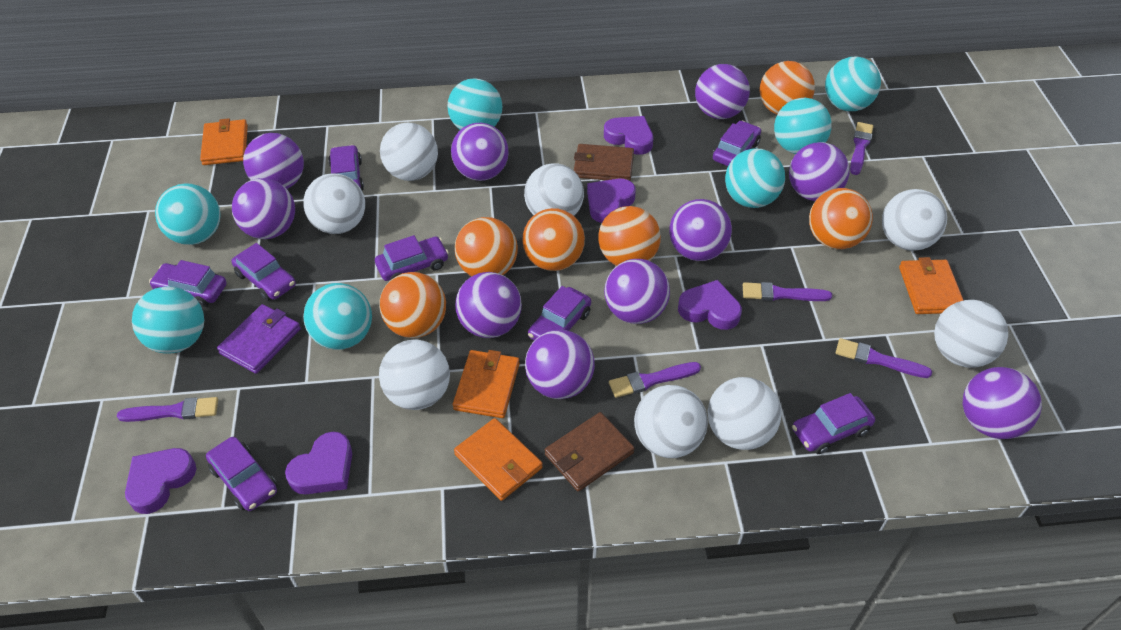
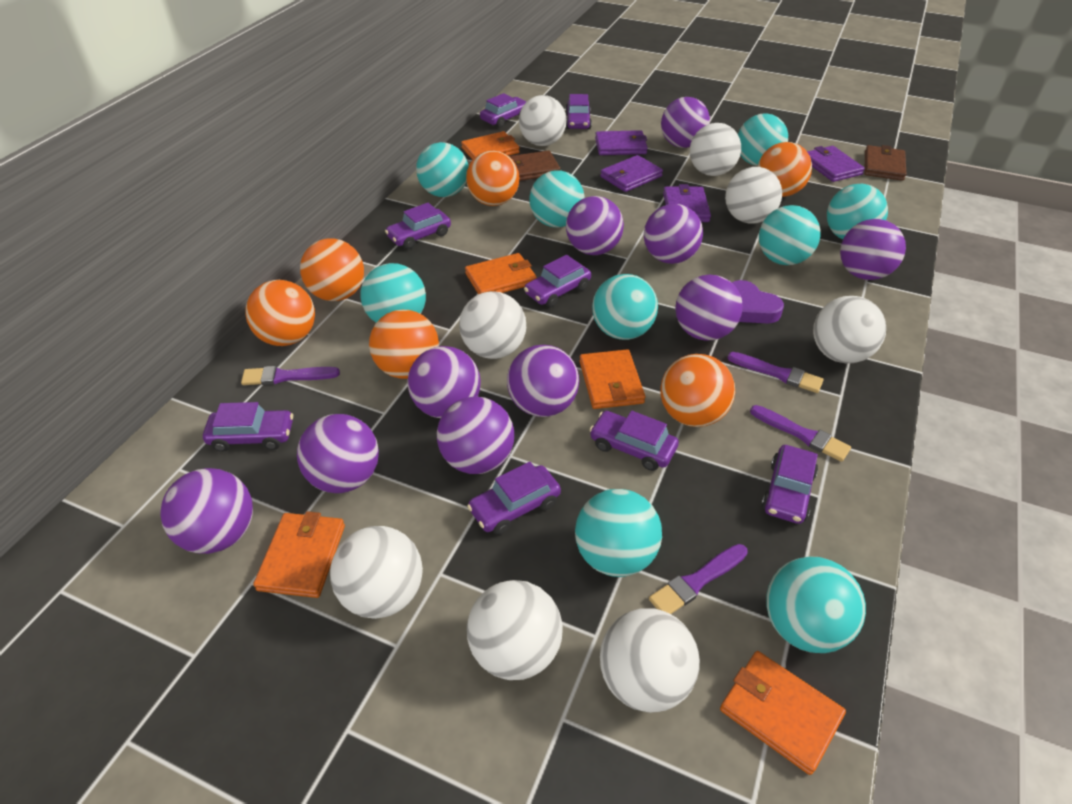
orange wallet: 4 -> 5
purple brush: 5 -> 4
purple heart: 5 -> 1
purple wallet: 1 -> 4
turquoise ball: 7 -> 9

